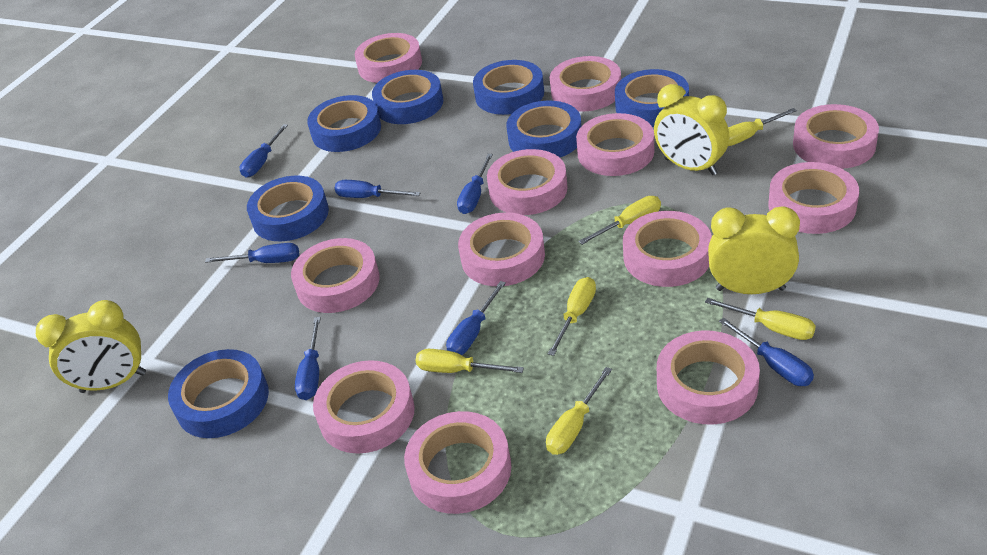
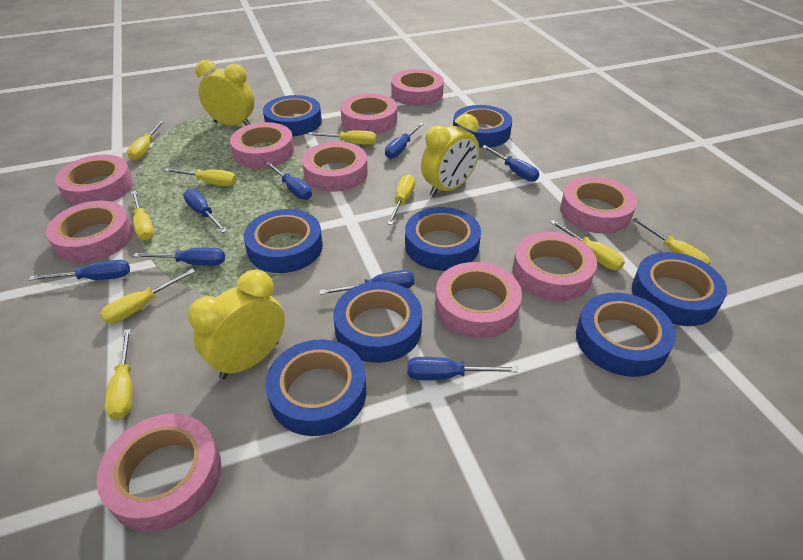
blue screwdriver: 7 -> 8
blue tape: 7 -> 8
pink tape: 12 -> 10
yellow screwdriver: 6 -> 9

